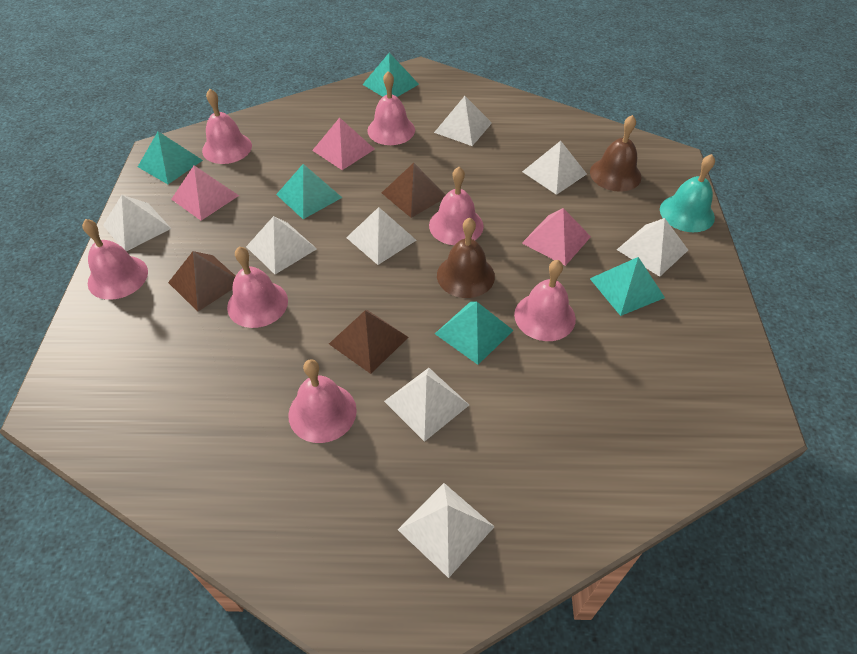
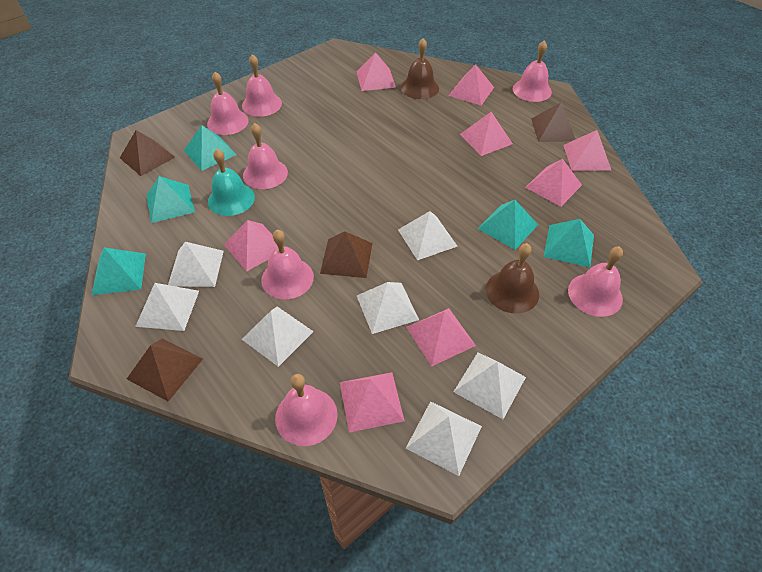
brown pyramid: 3 -> 4
pink pyramid: 3 -> 8
white pyramid: 8 -> 7

